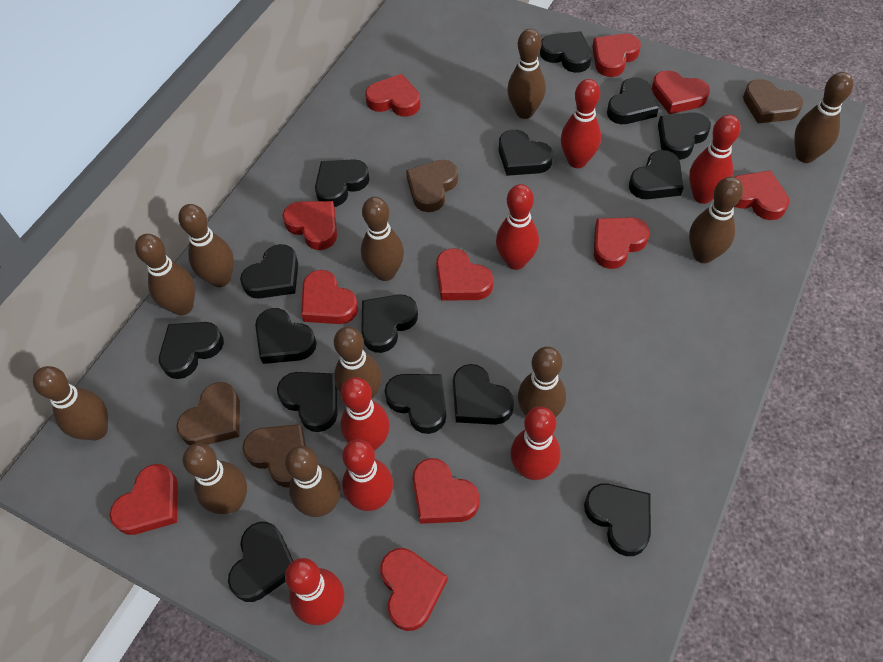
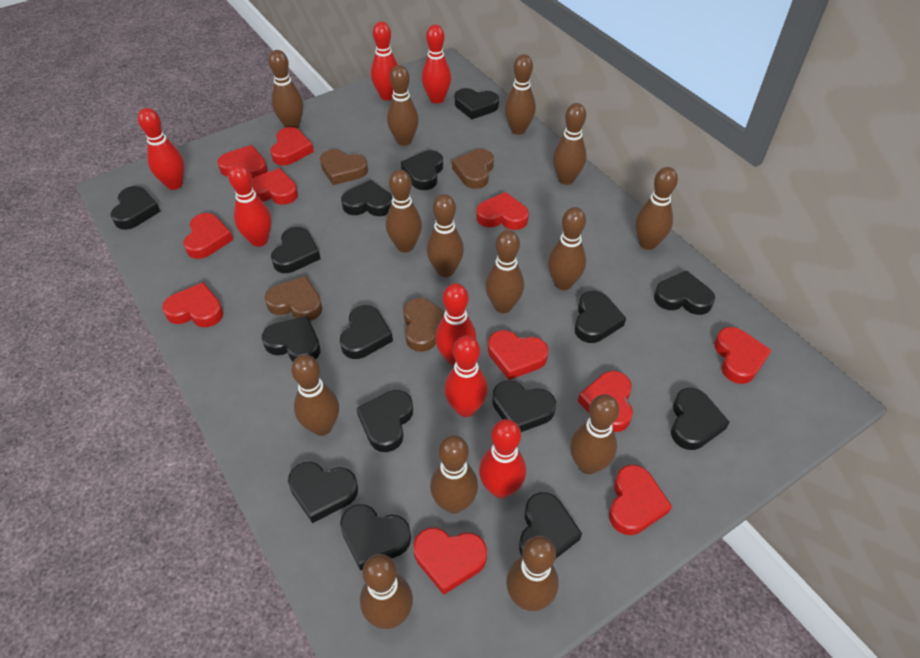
brown bowling pin: 11 -> 14

